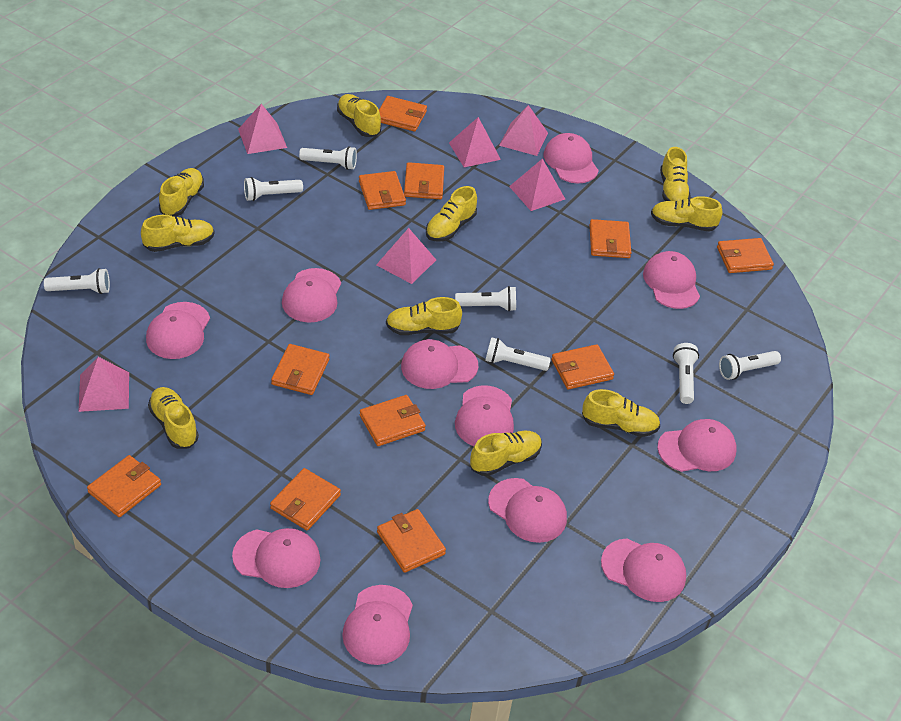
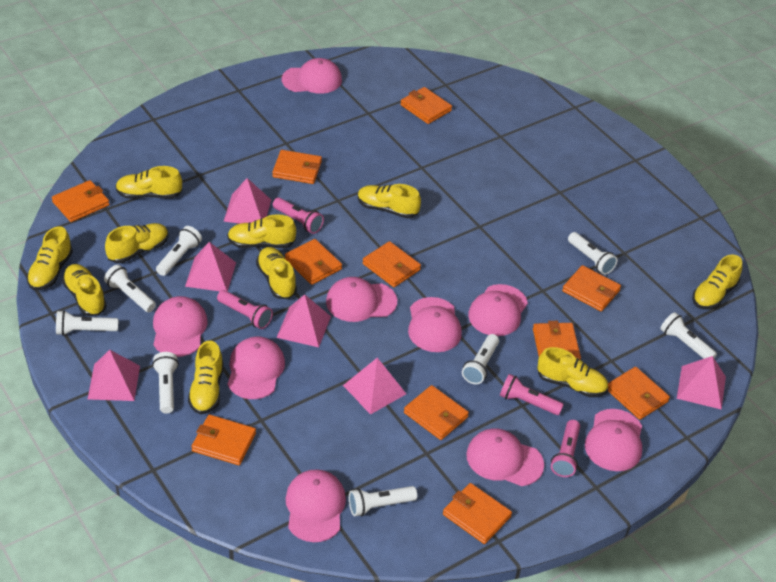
pink cap: 11 -> 9
pink flashlight: 0 -> 4
white flashlight: 7 -> 8

